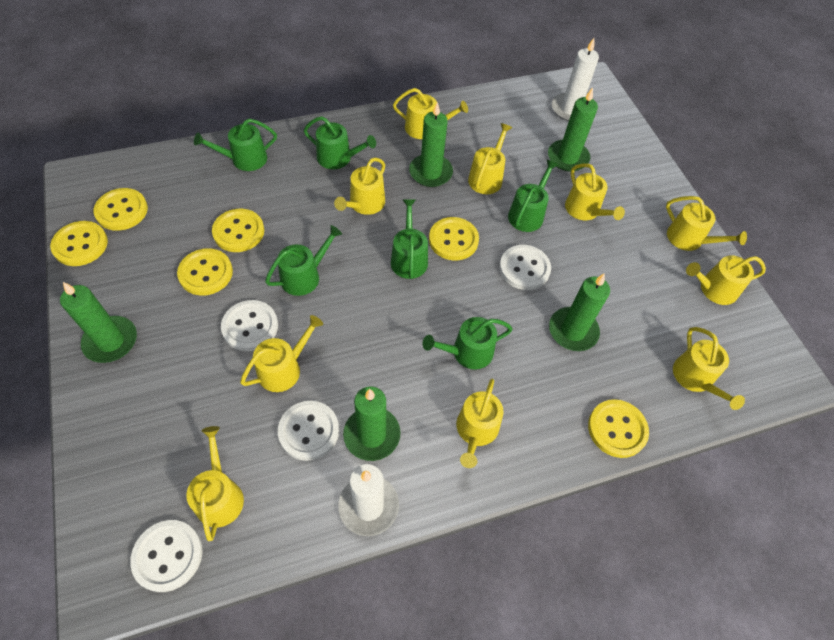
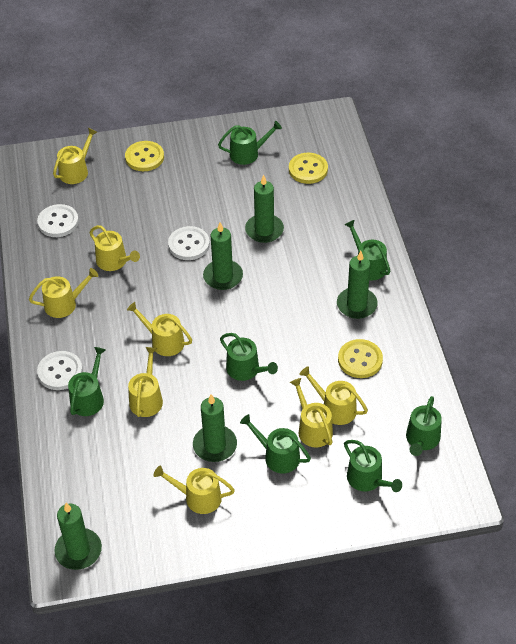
green watering can: 6 -> 7
white button: 4 -> 3
white candle: 2 -> 0
yellow button: 6 -> 3
yellow watering can: 10 -> 8

